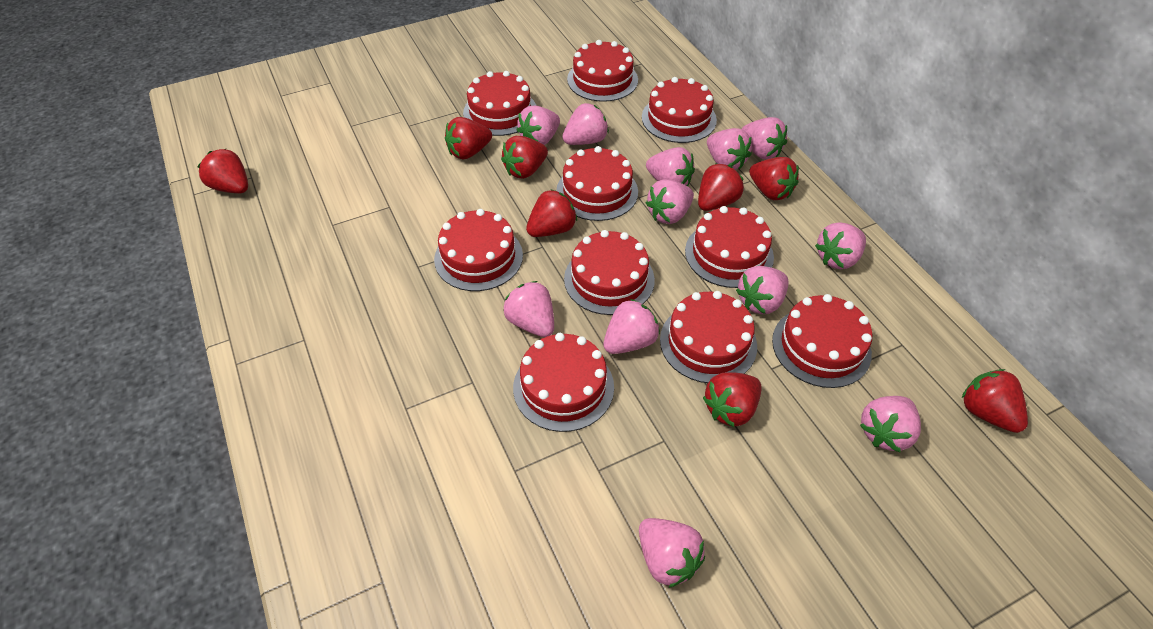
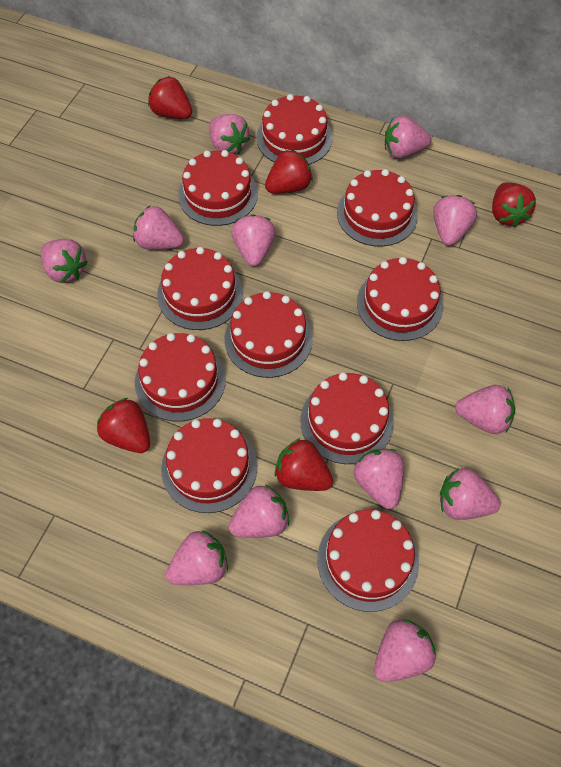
red strawberry: 8 -> 5

